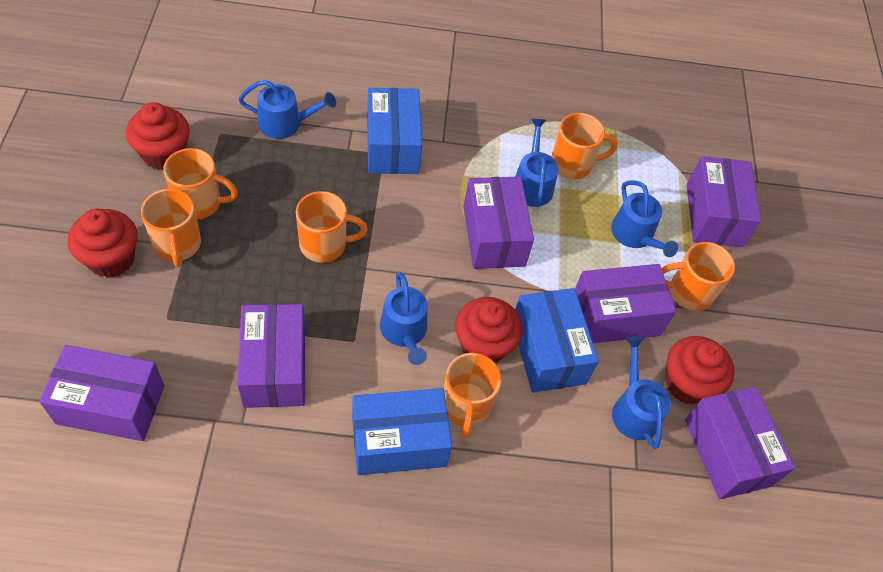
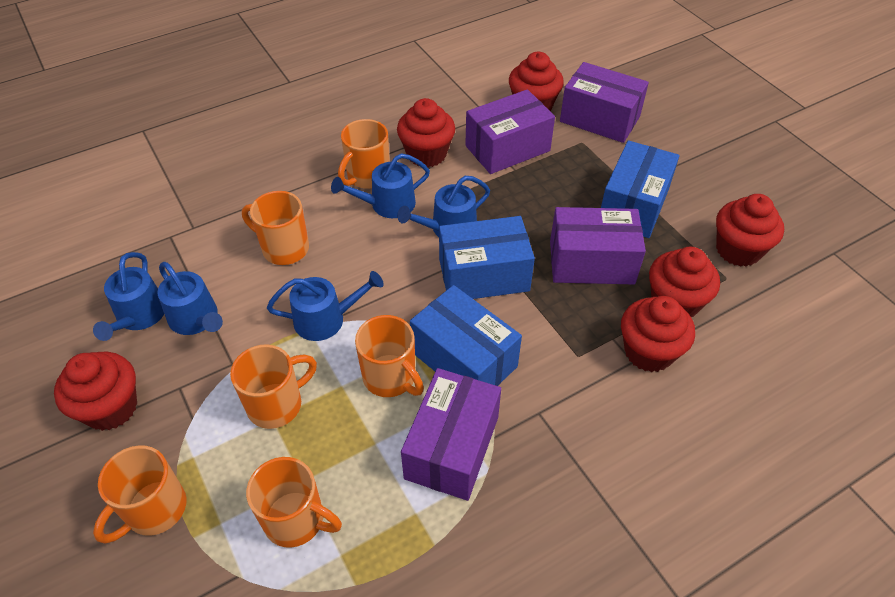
purple box: 6 -> 4
red cupcake: 4 -> 6

